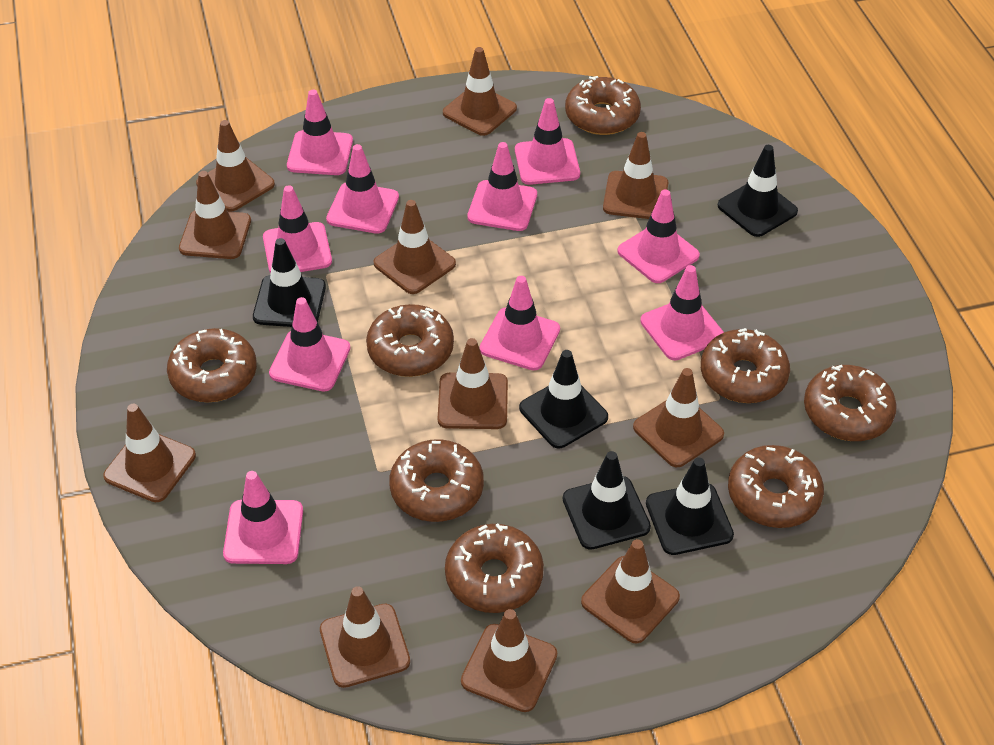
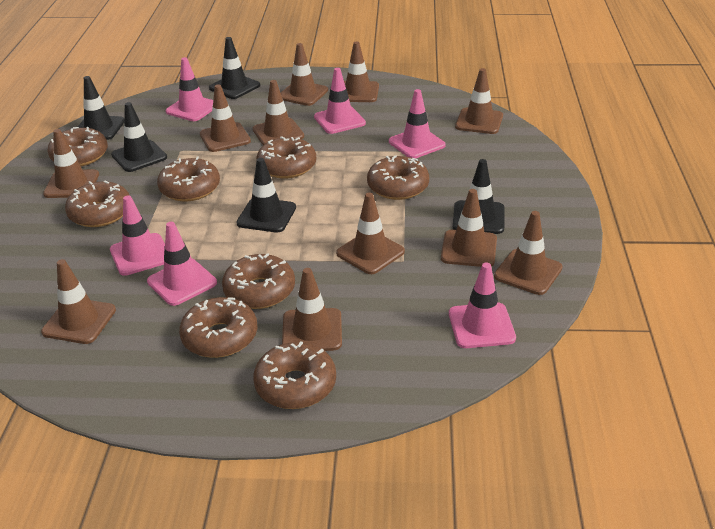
pink traffic cone: 10 -> 6

